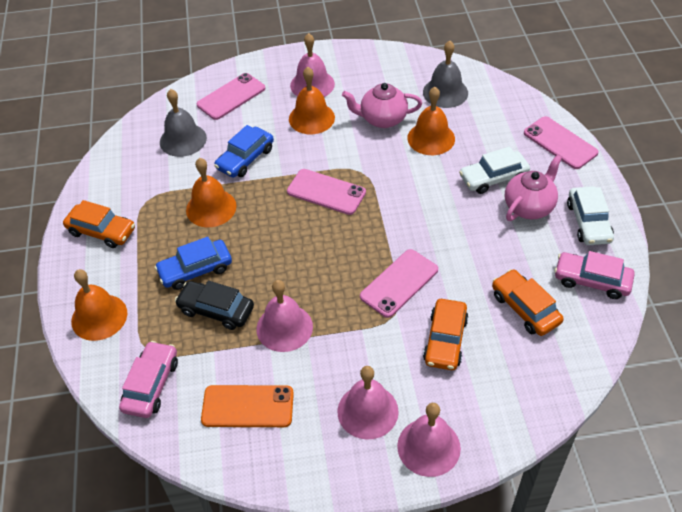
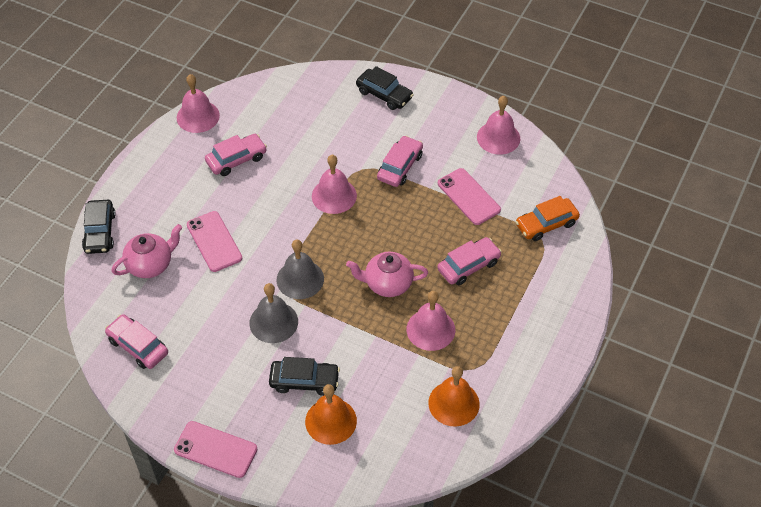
black car: 1 -> 3
blue car: 2 -> 0
orange bell: 4 -> 2
orange car: 3 -> 1
orange phone: 1 -> 0
pink car: 2 -> 4
pink phone: 4 -> 3
white car: 2 -> 0

